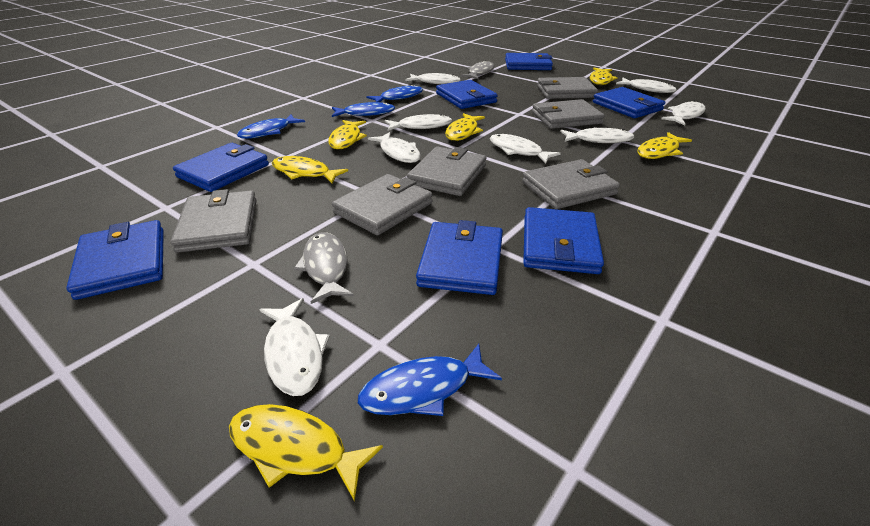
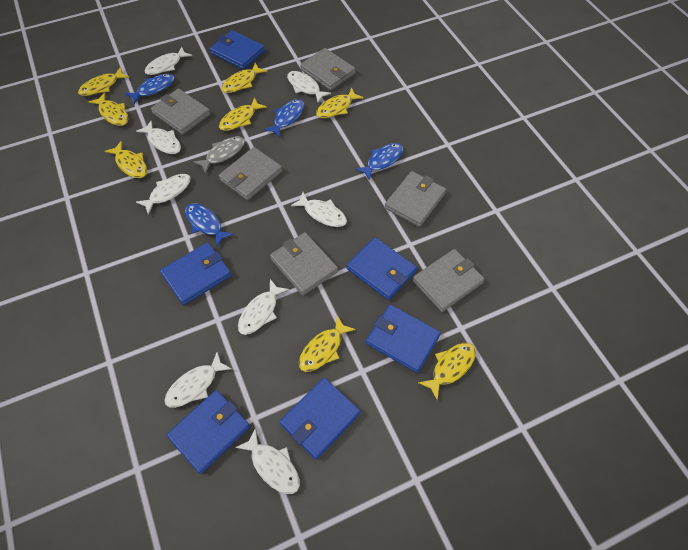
blue wallet: 7 -> 6
grey fish: 2 -> 1
yellow fish: 6 -> 8

